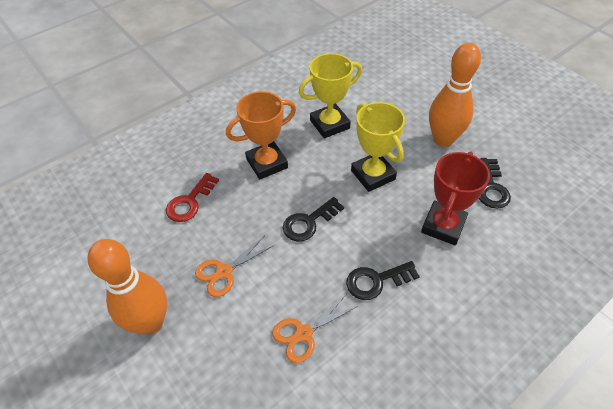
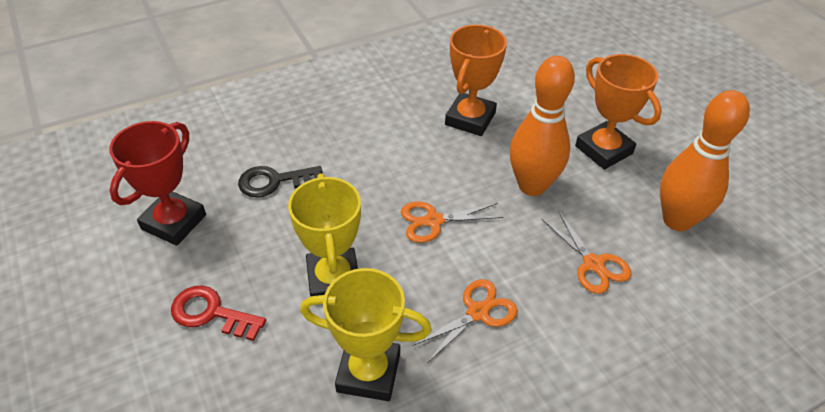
black key: 3 -> 1
orange scissors: 2 -> 3
orange trophy: 1 -> 2

